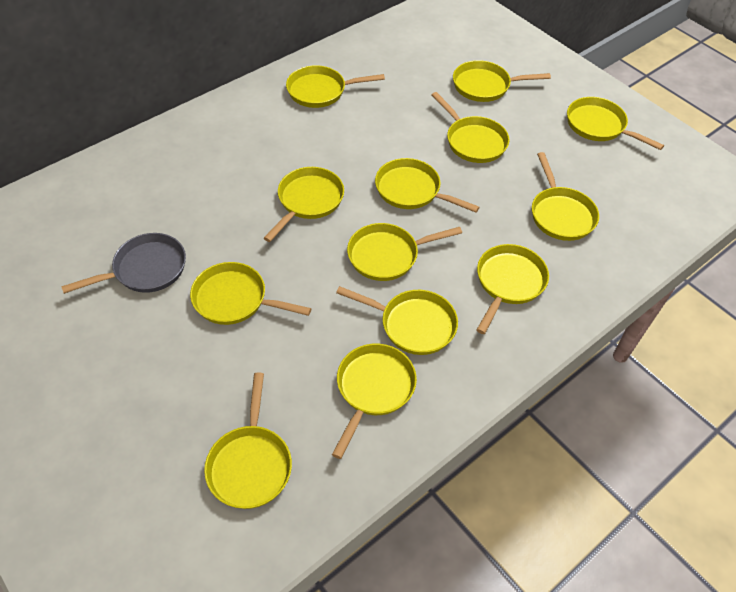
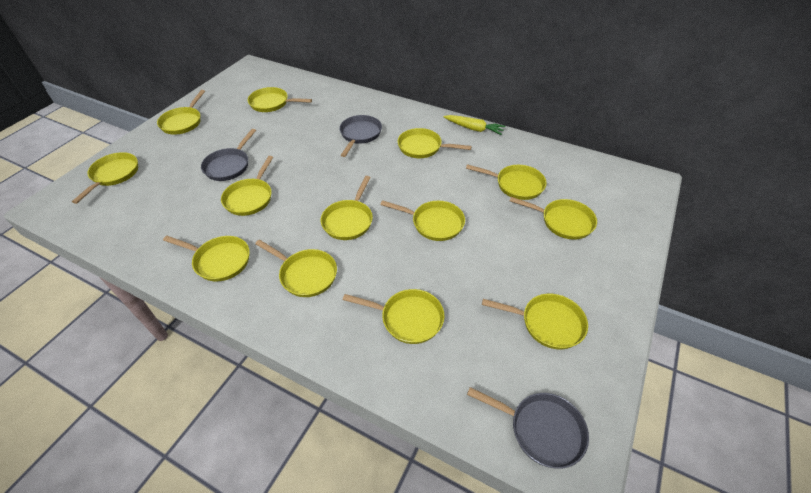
grey pan: 1 -> 3
yellow carrot: 0 -> 1

